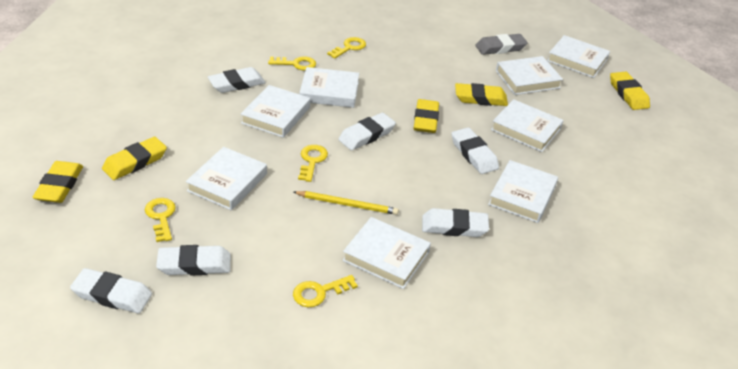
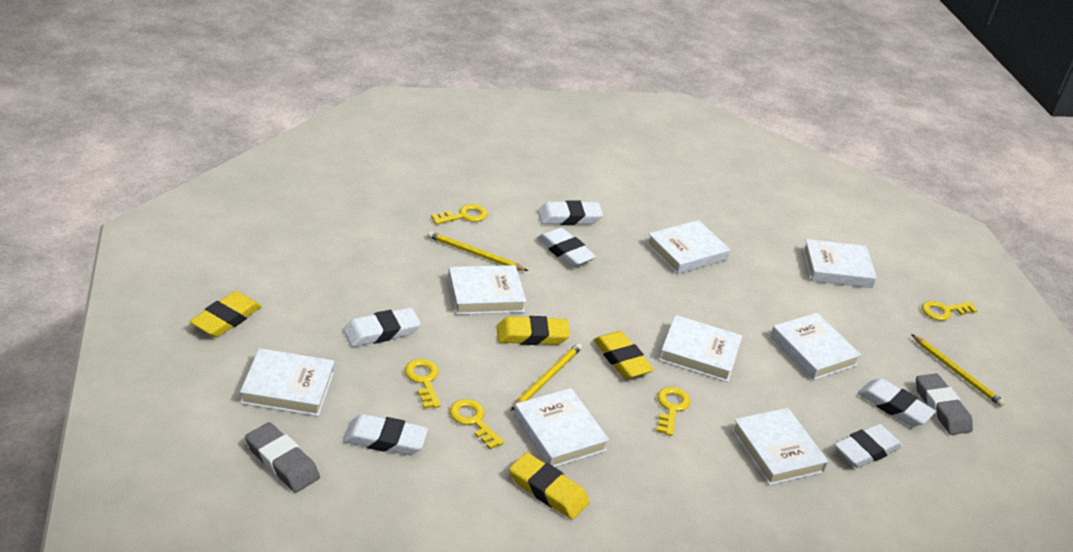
grey eraser: 1 -> 2
yellow eraser: 5 -> 4
yellow pencil: 1 -> 3

